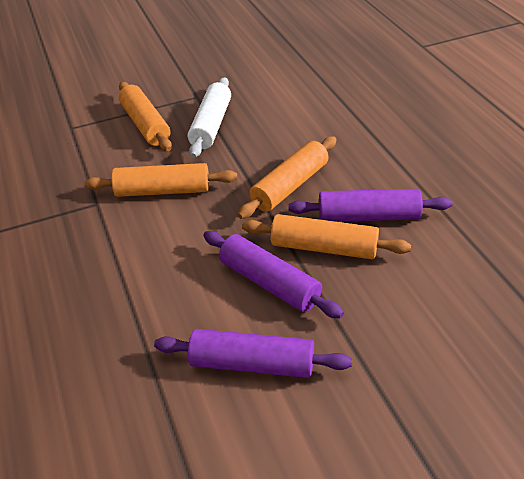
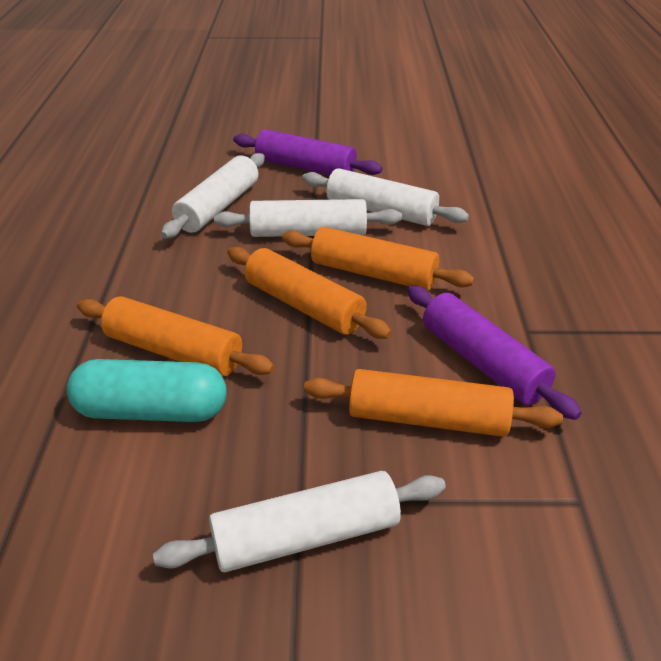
purple rolling pin: 3 -> 2
turquoise capsule: 0 -> 1
white rolling pin: 1 -> 4

